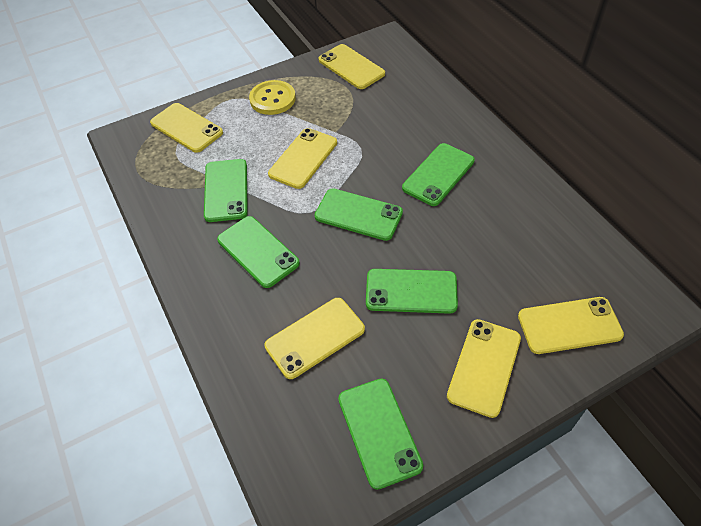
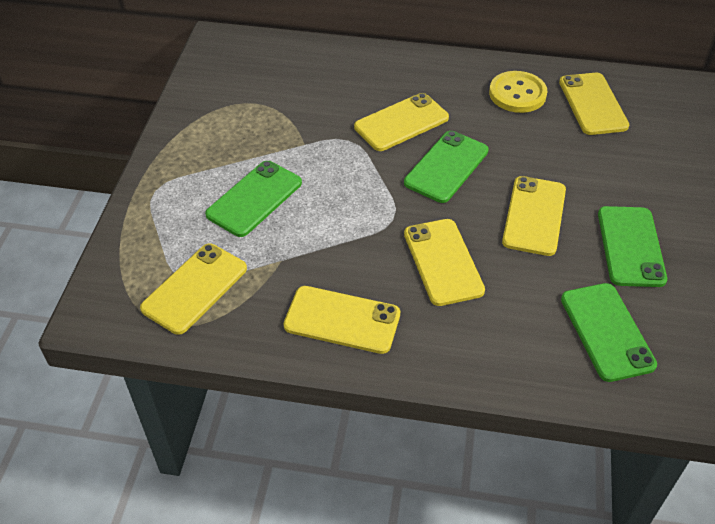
green phone: 6 -> 4

